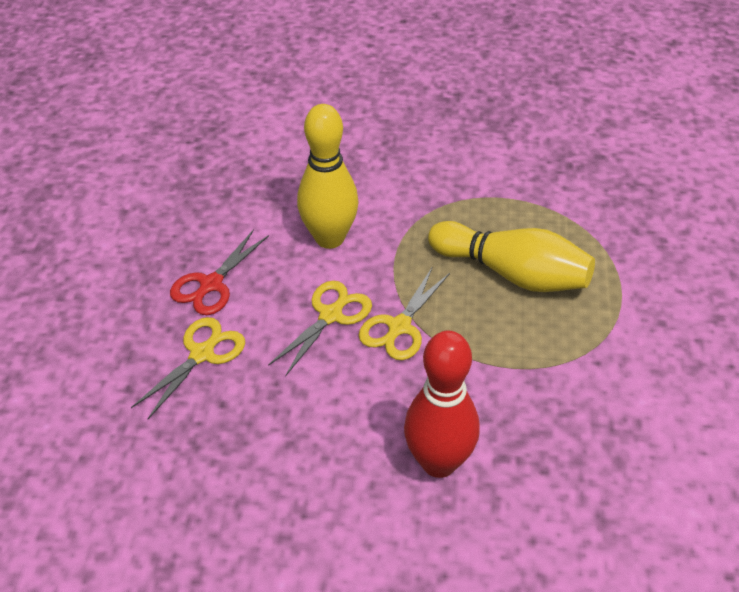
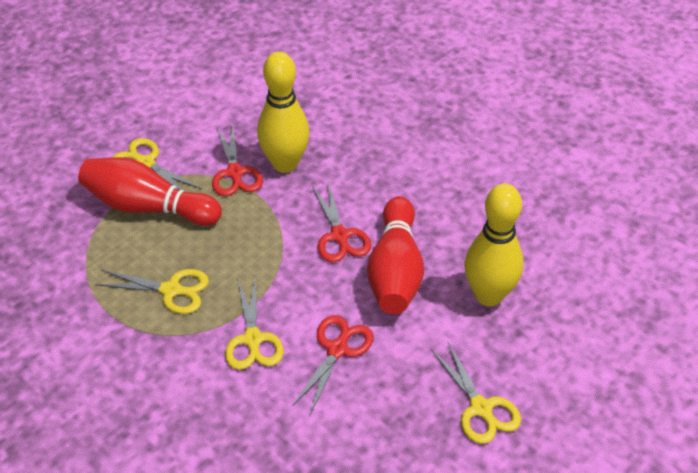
red bowling pin: 1 -> 2
red scissors: 1 -> 3
yellow scissors: 3 -> 4

